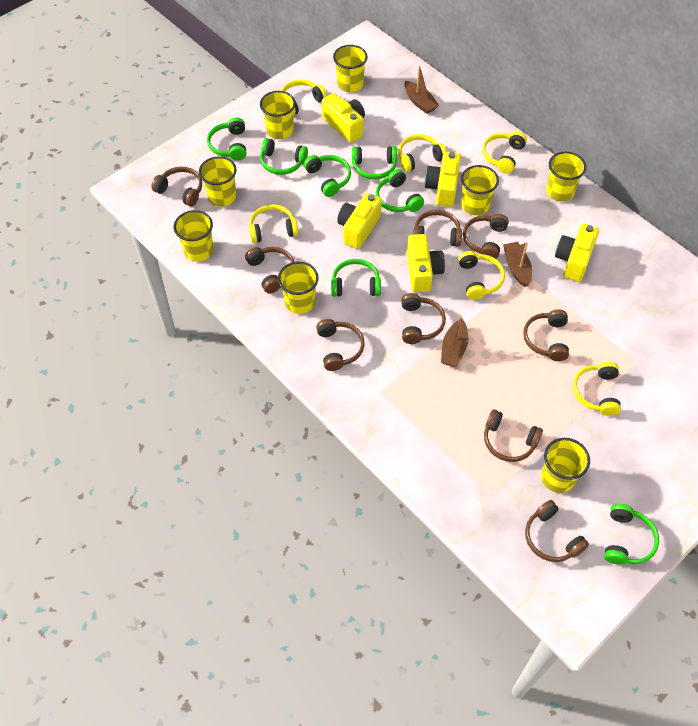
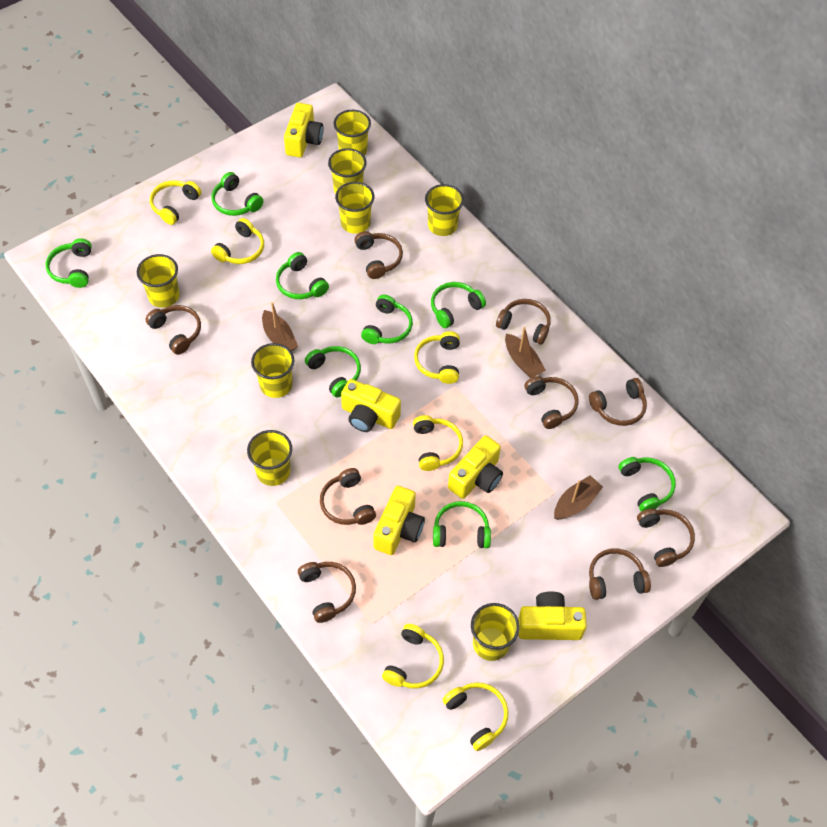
green headphones: 7 -> 8

